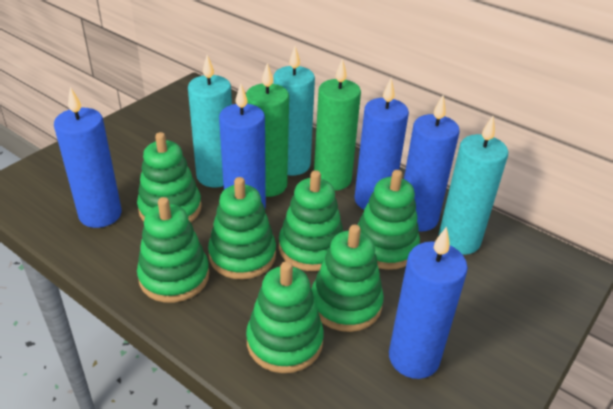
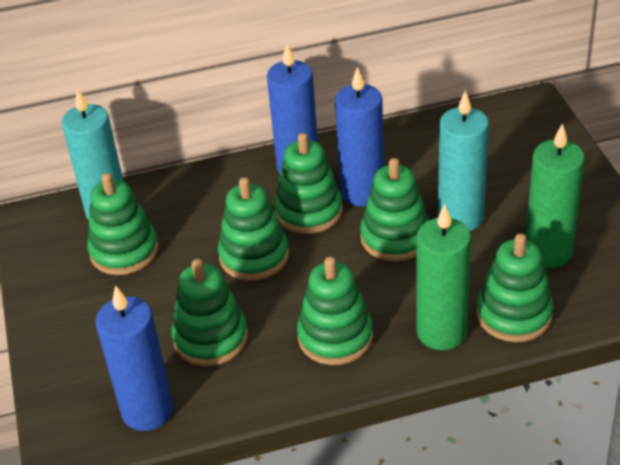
blue candle: 5 -> 3
turquoise candle: 3 -> 2

